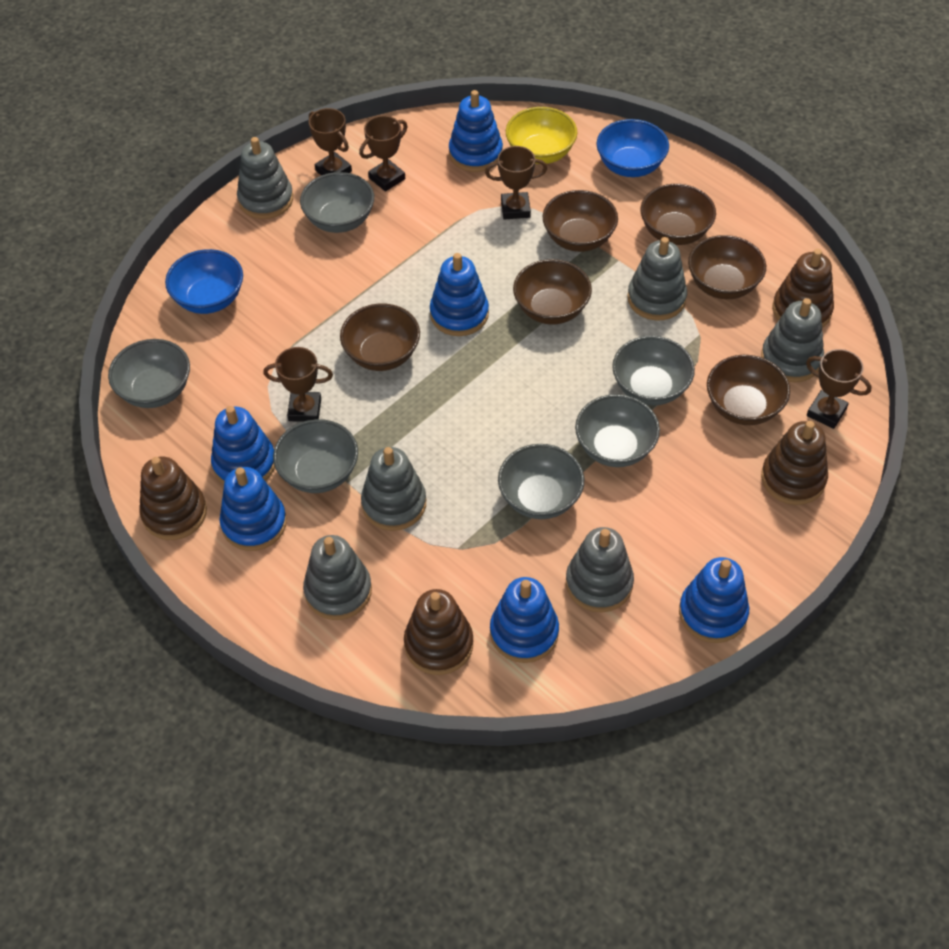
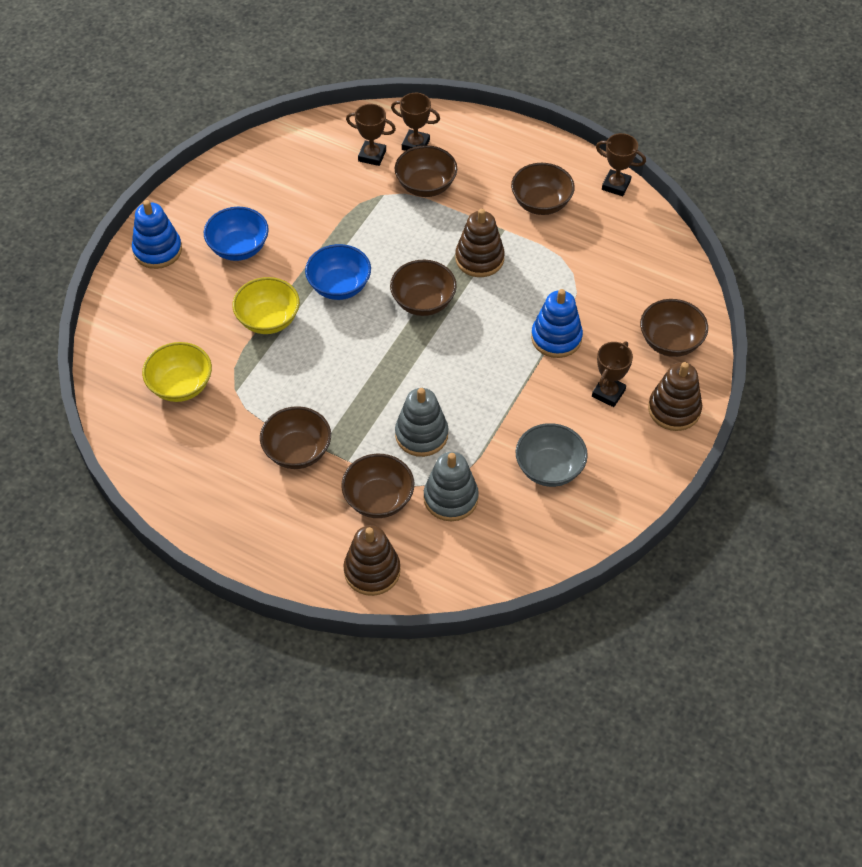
blue stacking toy: 6 -> 2
brown stacking toy: 4 -> 3
brown trophy: 5 -> 4
grey bowl: 6 -> 1
grey stacking toy: 6 -> 2
yellow bowl: 1 -> 2

